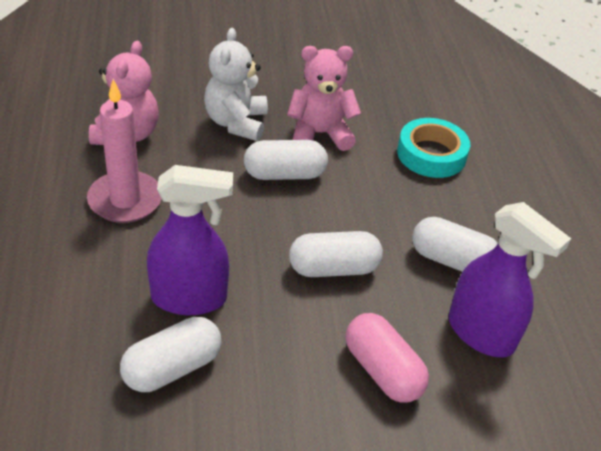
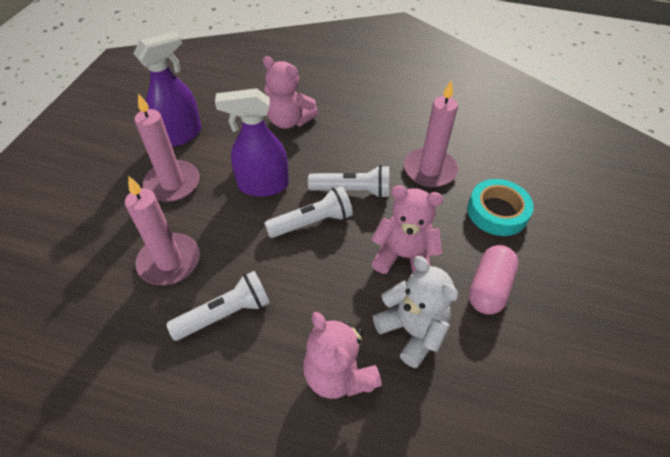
pink candle: 1 -> 3
pink teddy bear: 2 -> 3
white capsule: 4 -> 0
white flashlight: 0 -> 3

